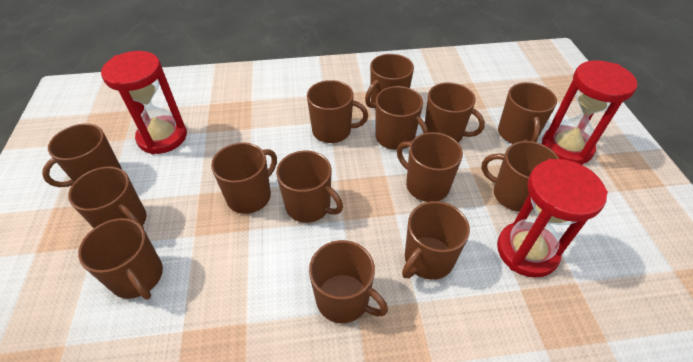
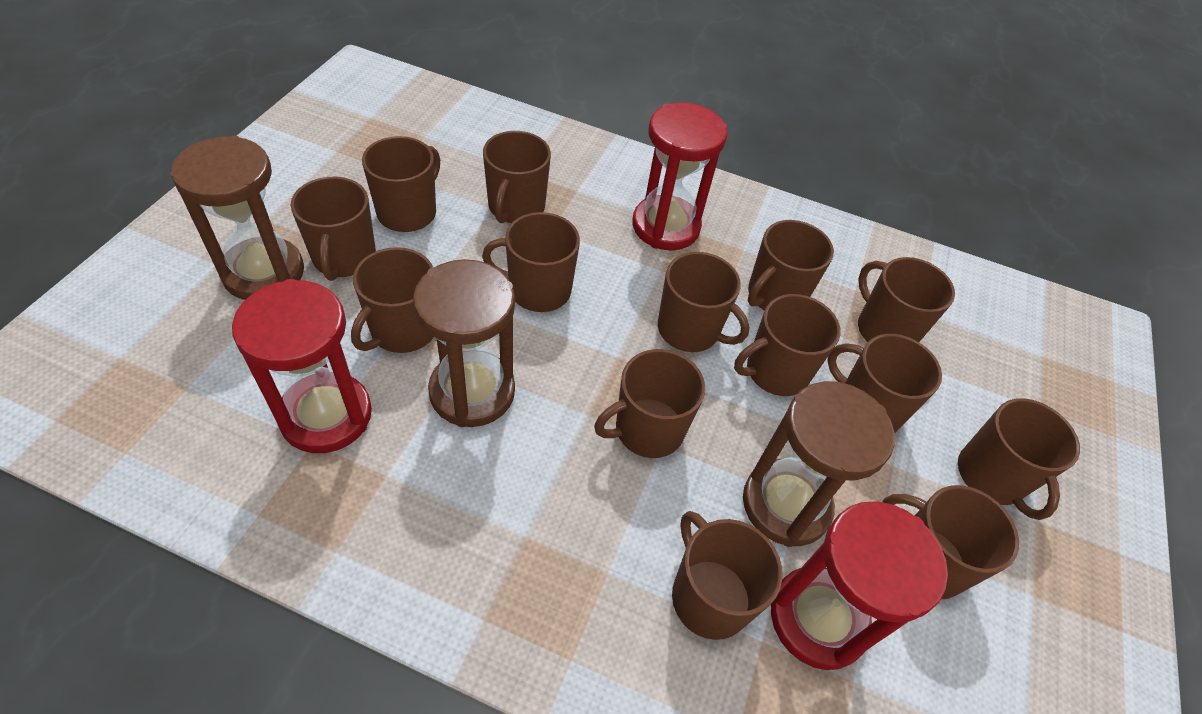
brown hourglass: 0 -> 3

